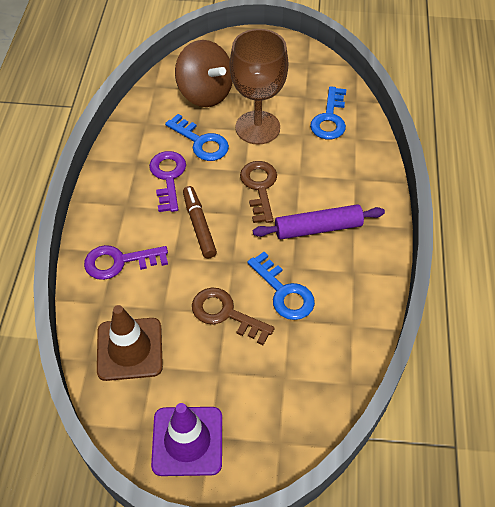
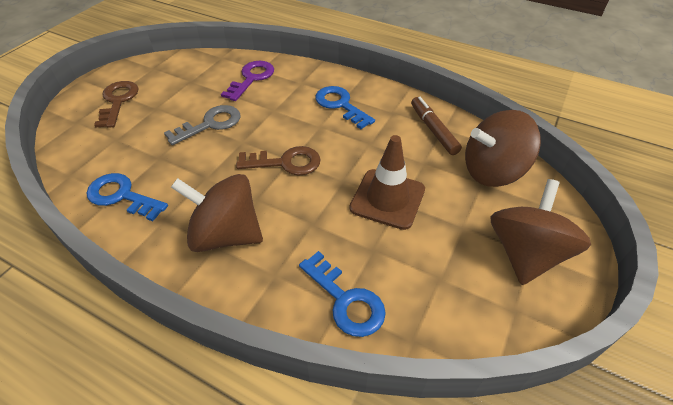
brown goblet: 1 -> 0
brown spinning top: 1 -> 3
grey key: 0 -> 1
purple key: 2 -> 1
purple rolling pin: 1 -> 0
purple traffic cone: 1 -> 0

